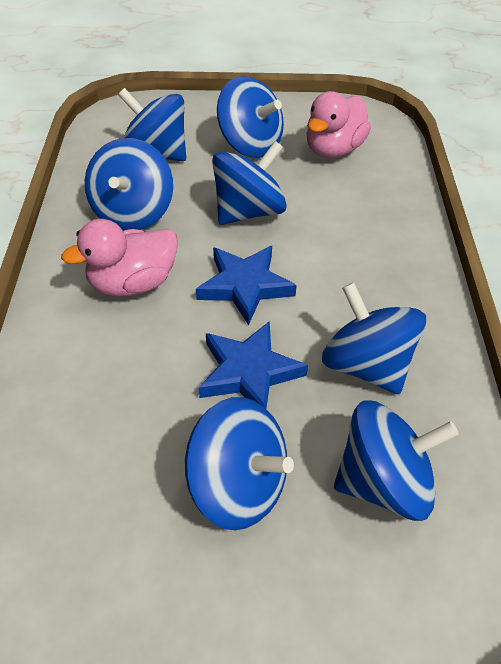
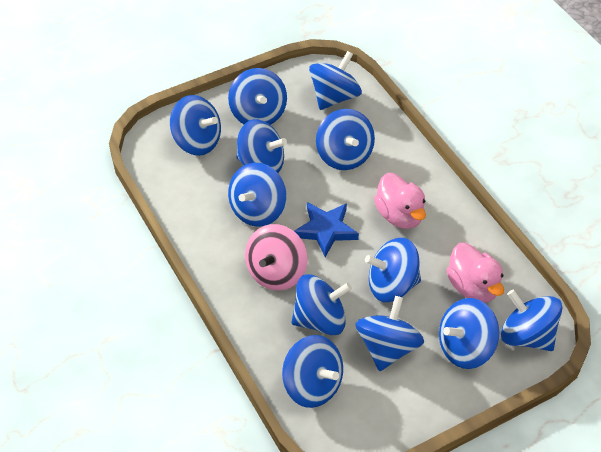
blue spinning top: 7 -> 12
blue star: 2 -> 1
pink spinning top: 0 -> 1

